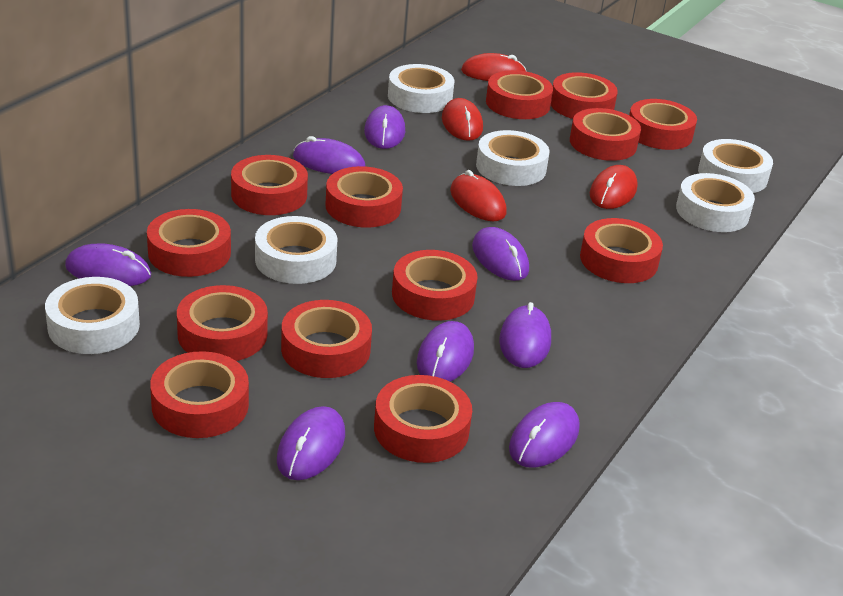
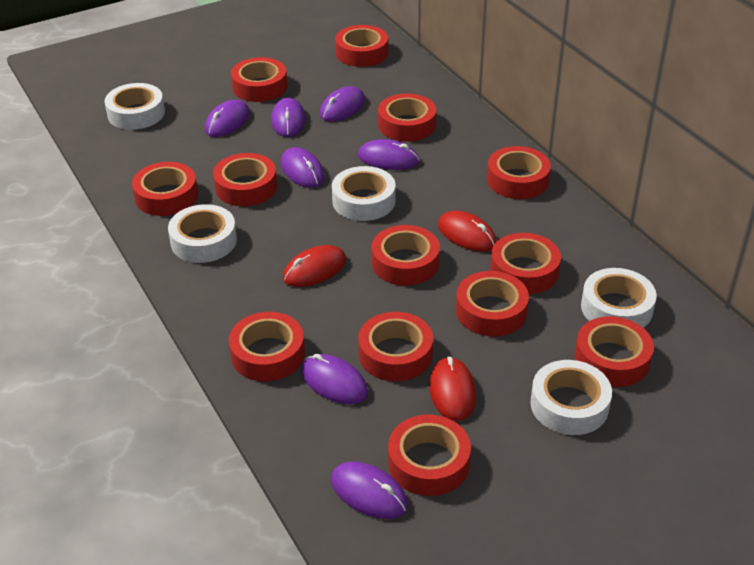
purple mouse: 8 -> 7
red mouse: 4 -> 3
white tape: 6 -> 5

